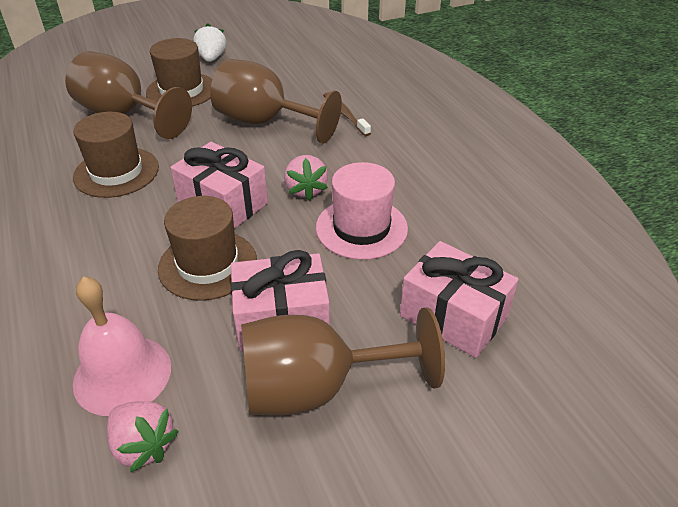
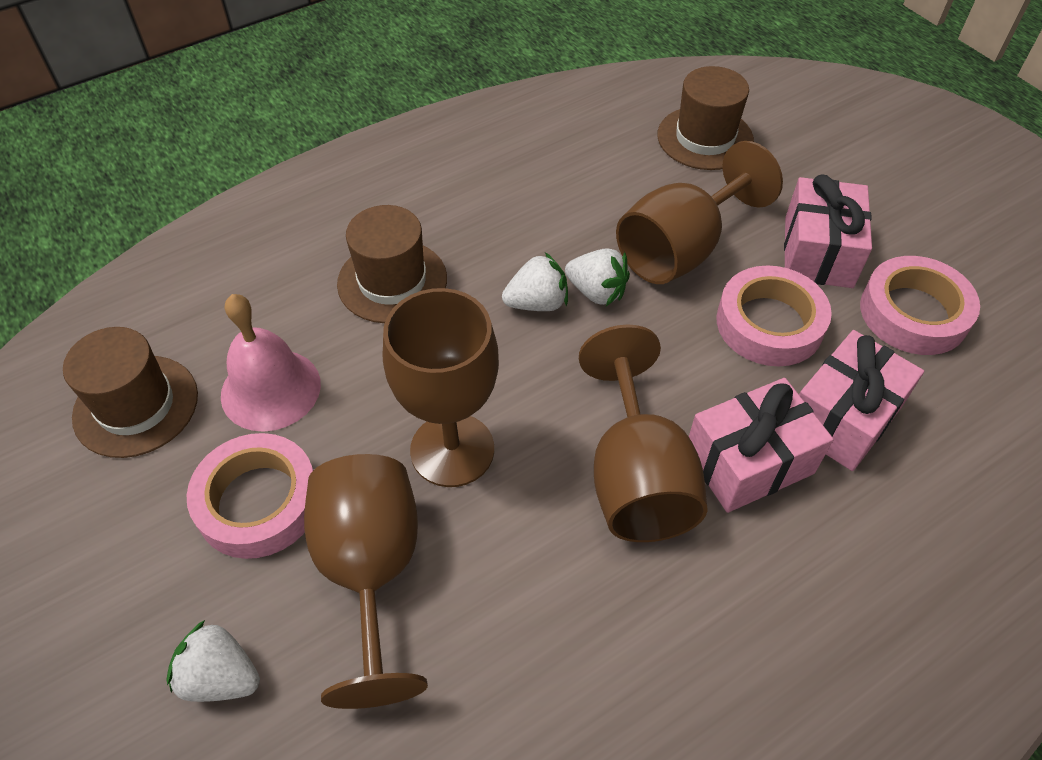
brown goblet: 3 -> 4
brown toothbrush: 1 -> 0
pink hat: 1 -> 0
pink strawberry: 2 -> 0
pink tape: 0 -> 3
white strawberry: 1 -> 3

